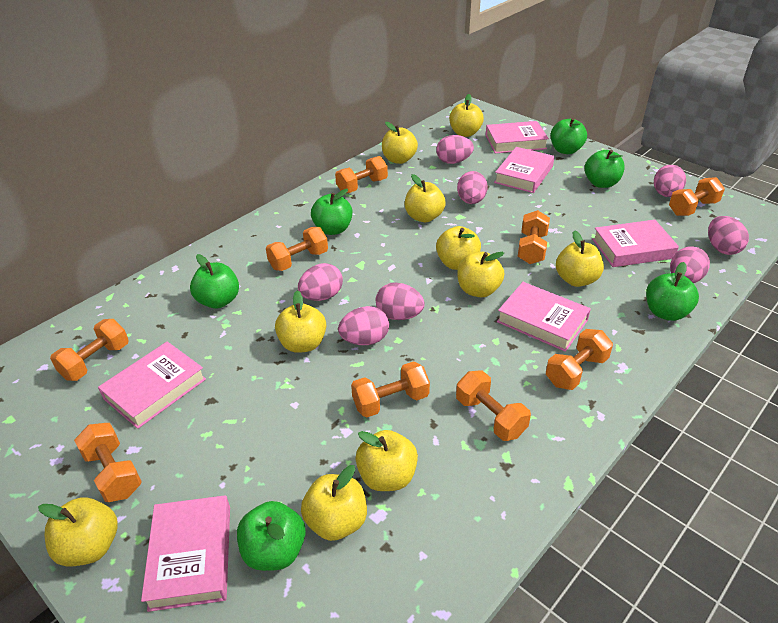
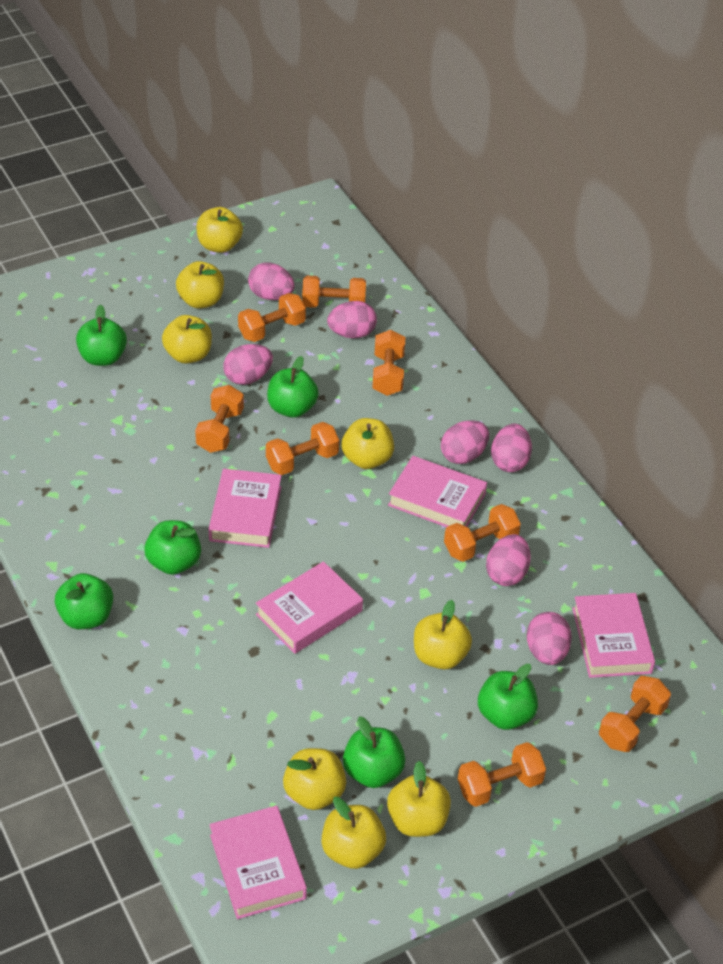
orange dumbbell: 9 -> 8
pink book: 6 -> 5
pink egg: 8 -> 7
yellow apple: 10 -> 8

